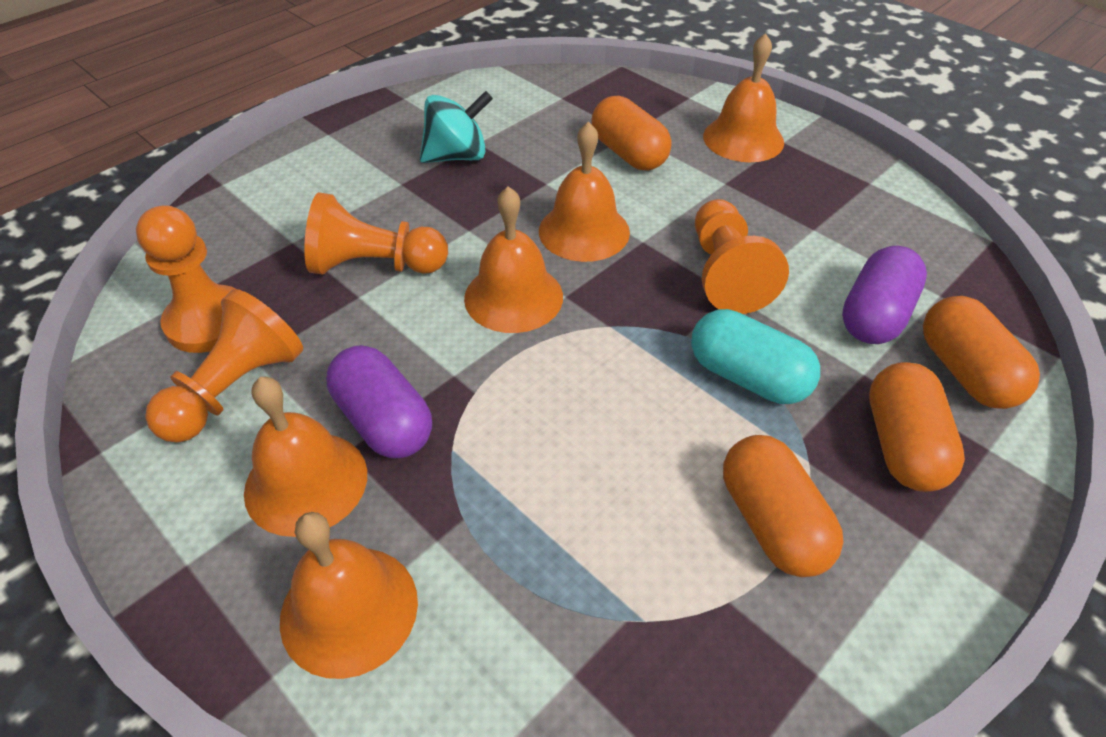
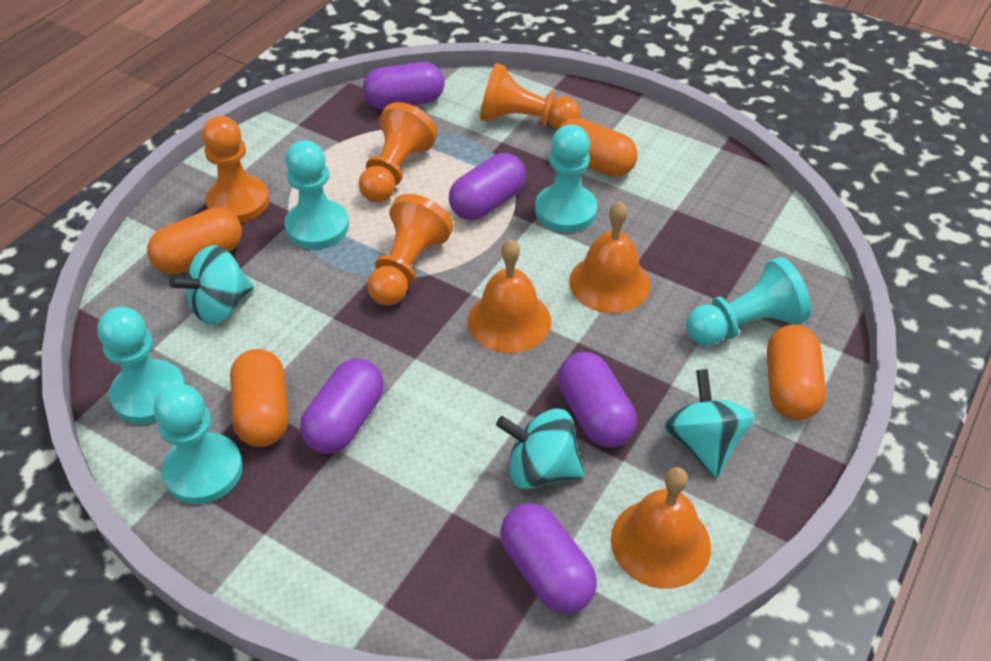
orange bell: 5 -> 3
purple capsule: 2 -> 5
turquoise capsule: 1 -> 0
turquoise pawn: 0 -> 5
turquoise spinning top: 1 -> 3

